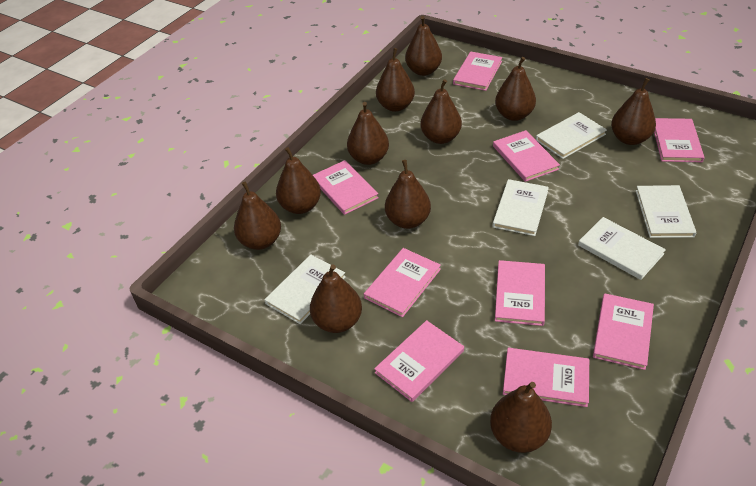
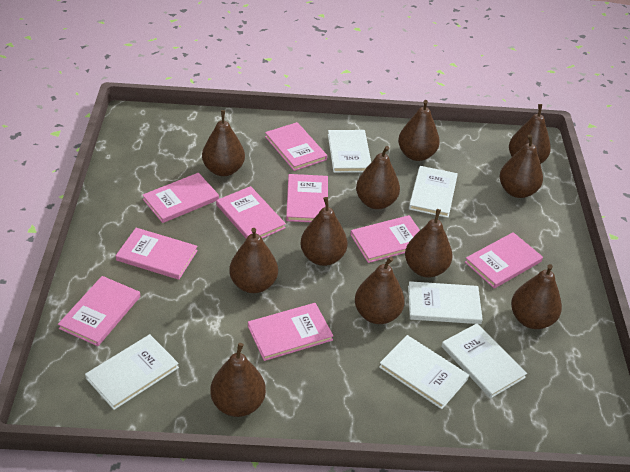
white book: 5 -> 6

